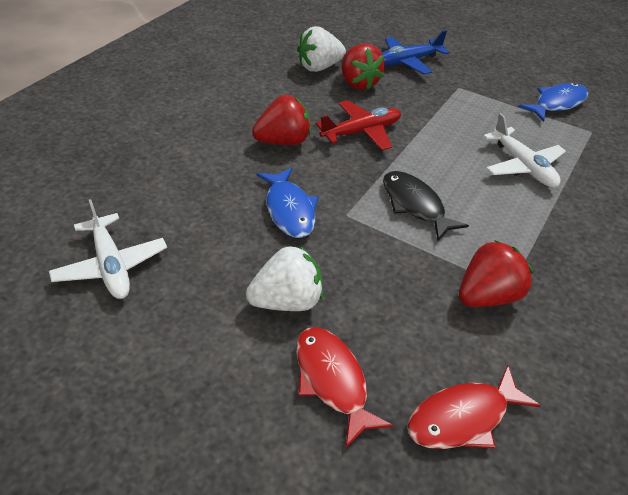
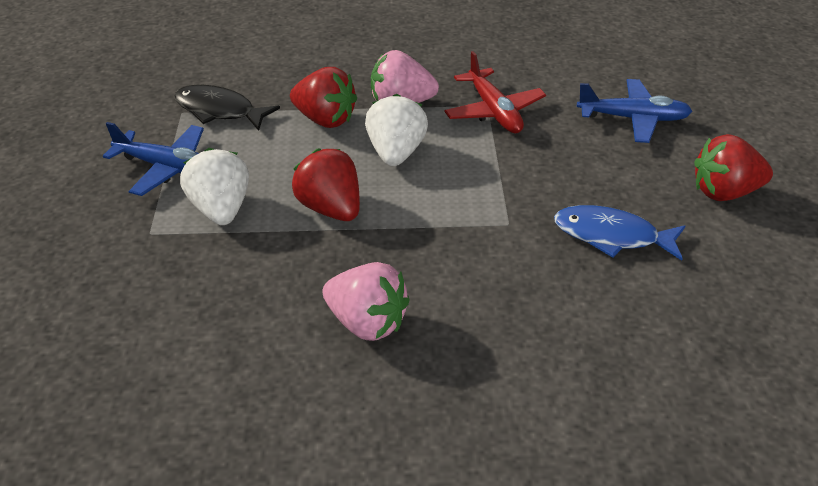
blue fish: 2 -> 1
blue plane: 1 -> 2
pink strawberry: 0 -> 2
red fish: 2 -> 0
white plane: 2 -> 0

